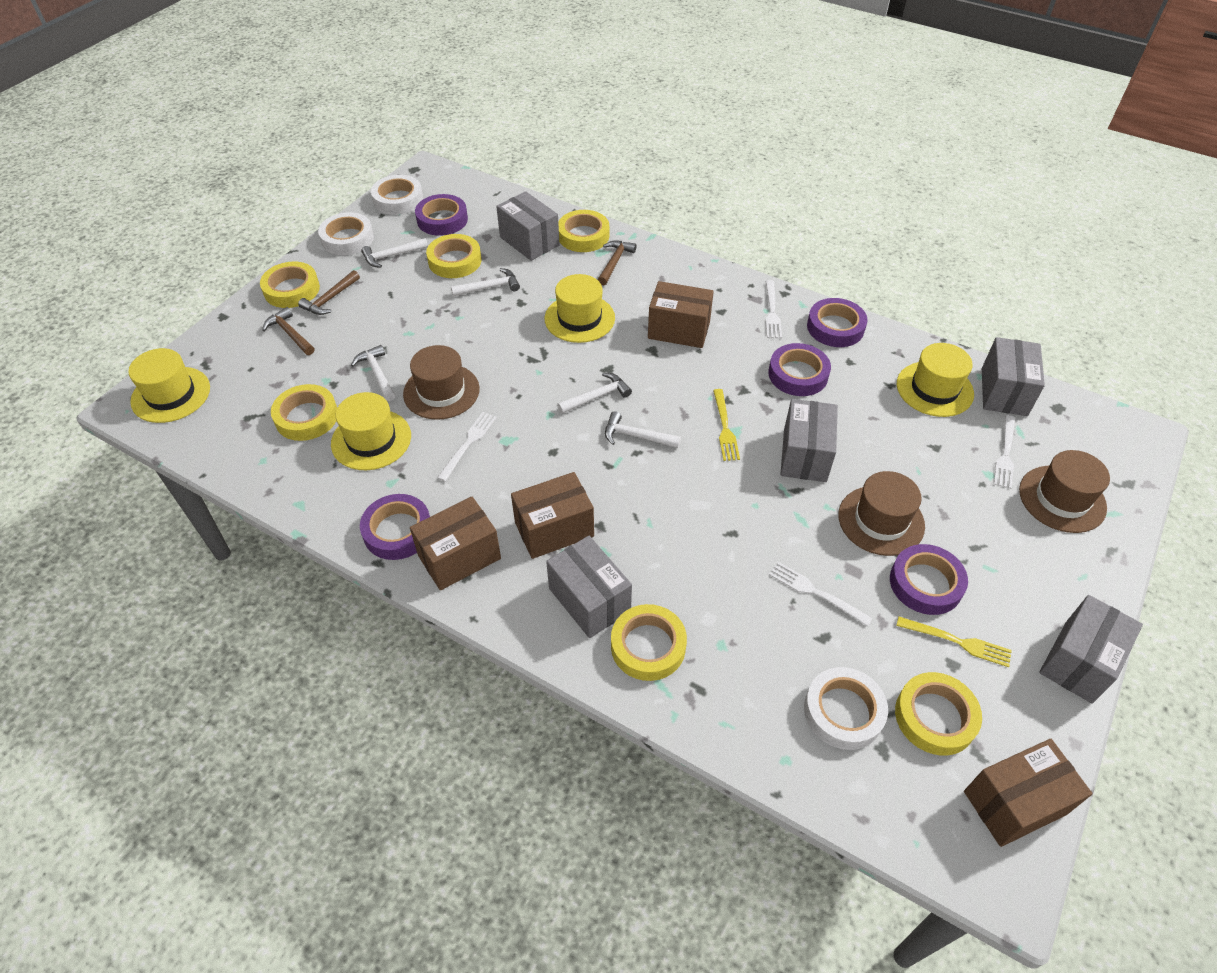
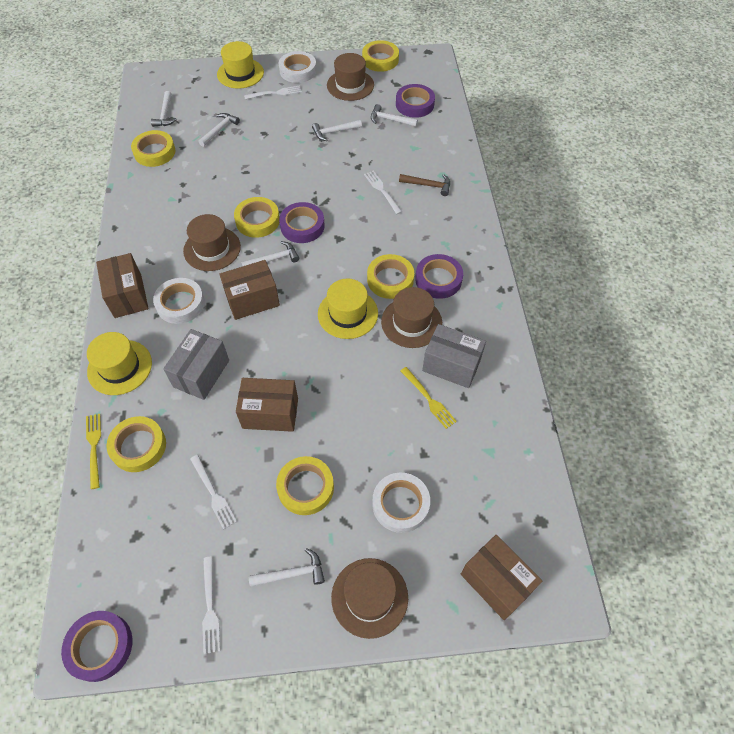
brown hammer: 3 -> 1
brown hat: 3 -> 4
grey box: 5 -> 2
purple tape: 5 -> 4
white hammer: 5 -> 6
yellow hat: 4 -> 3

